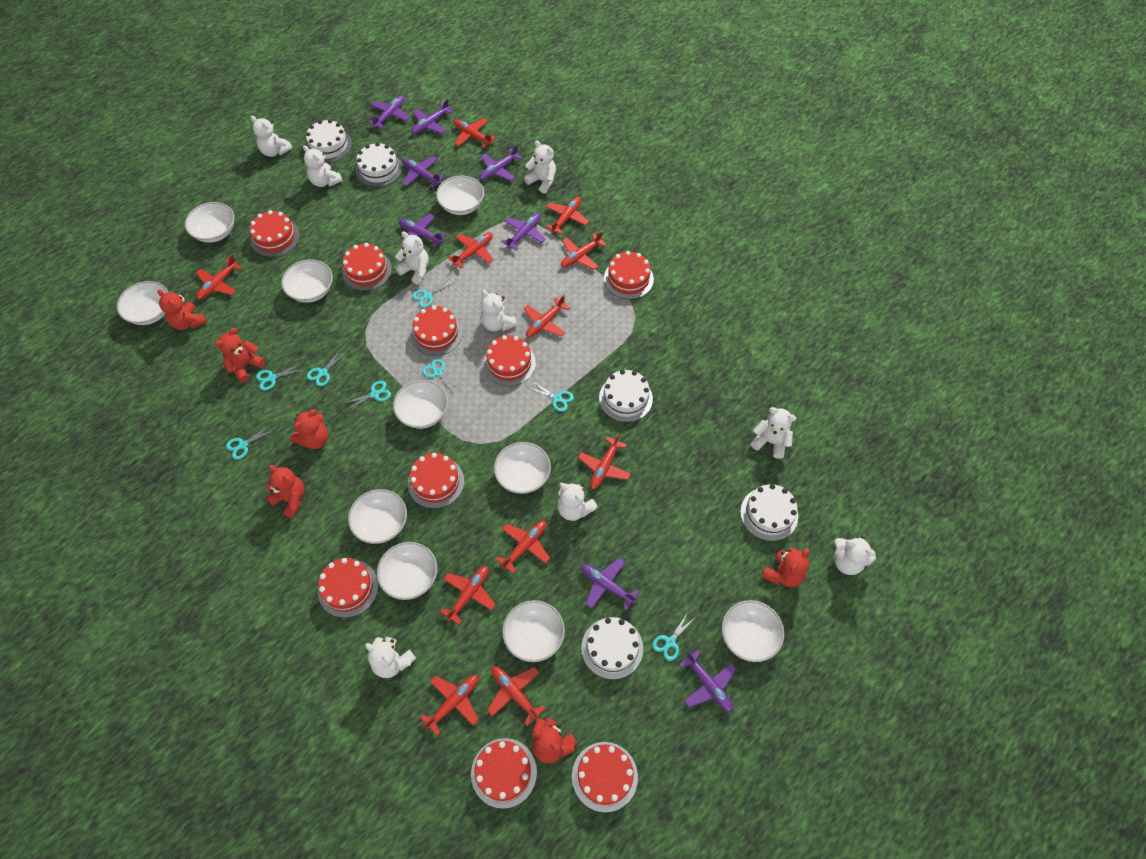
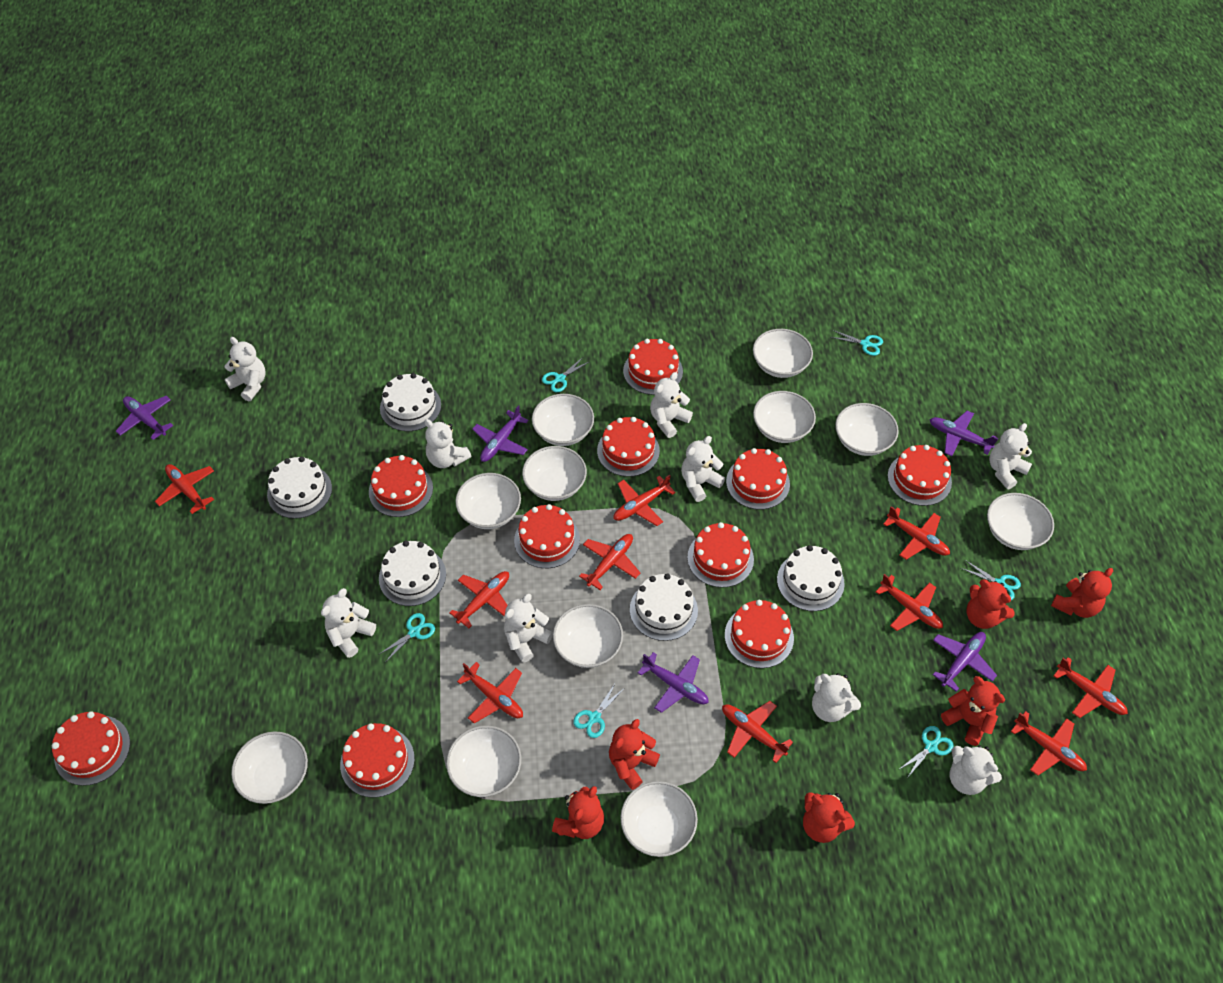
purple plane: 8 -> 5
red cake: 9 -> 10
red plane: 11 -> 10
turquoise scissors: 8 -> 6
white bowl: 10 -> 11

